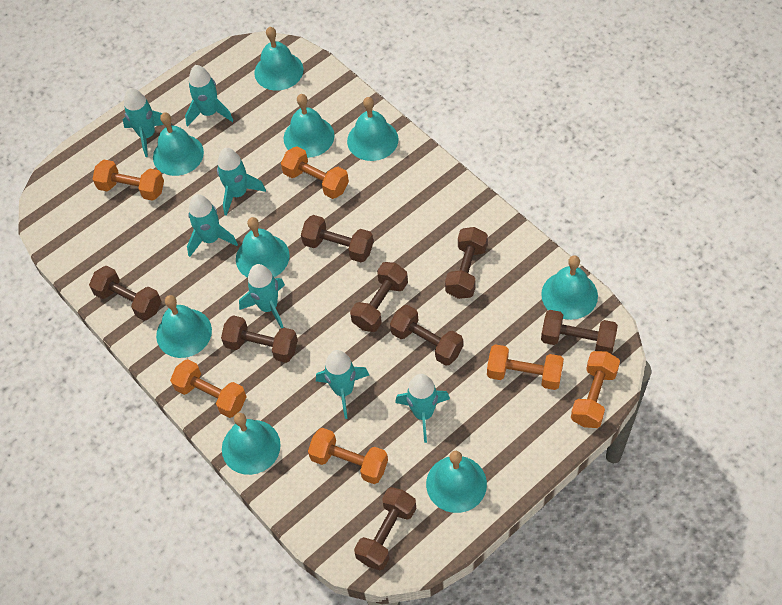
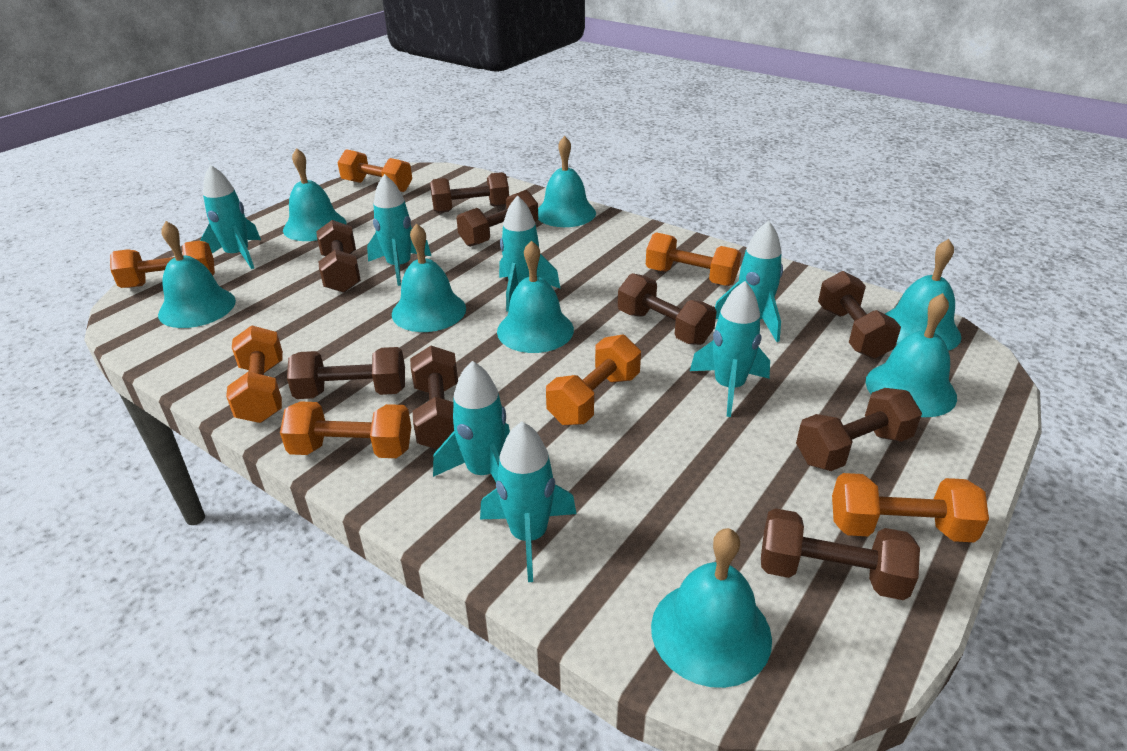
brown dumbbell: 8 -> 9
orange dumbbell: 6 -> 7
turquoise bell: 9 -> 8

